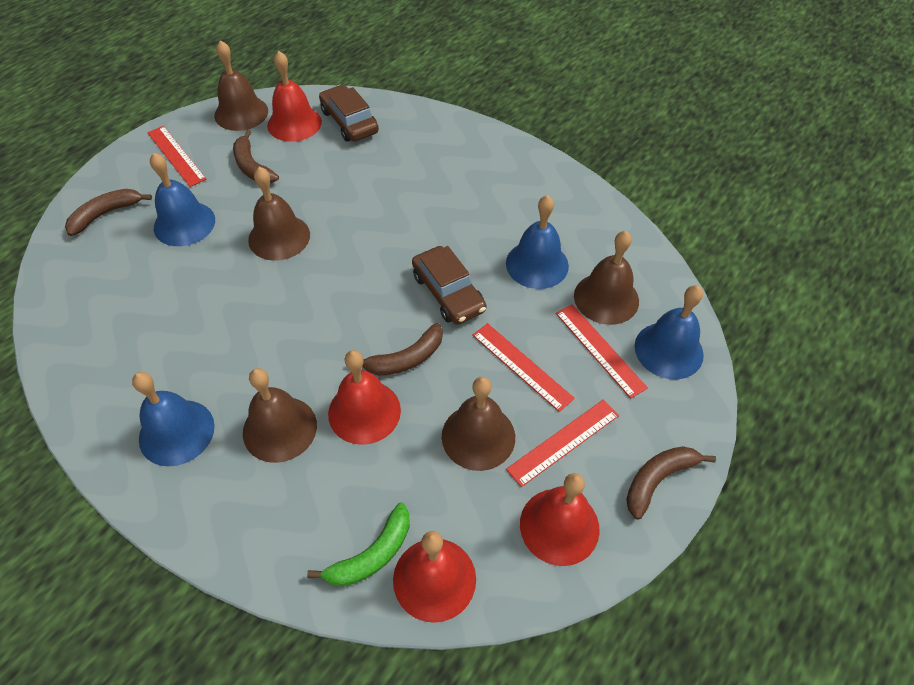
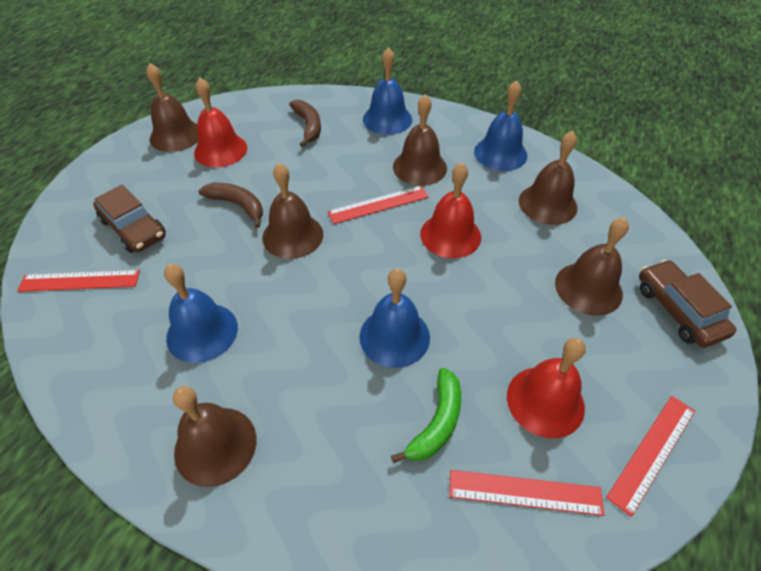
brown banana: 4 -> 2
brown bell: 5 -> 6
red bell: 4 -> 3

